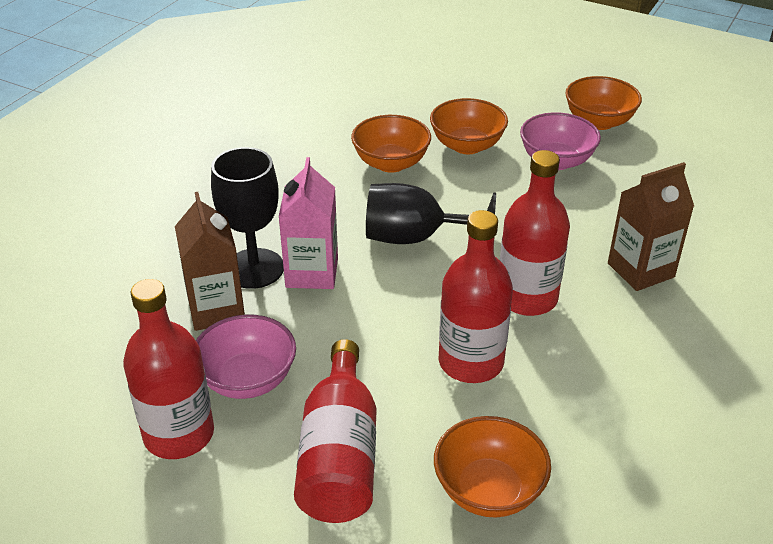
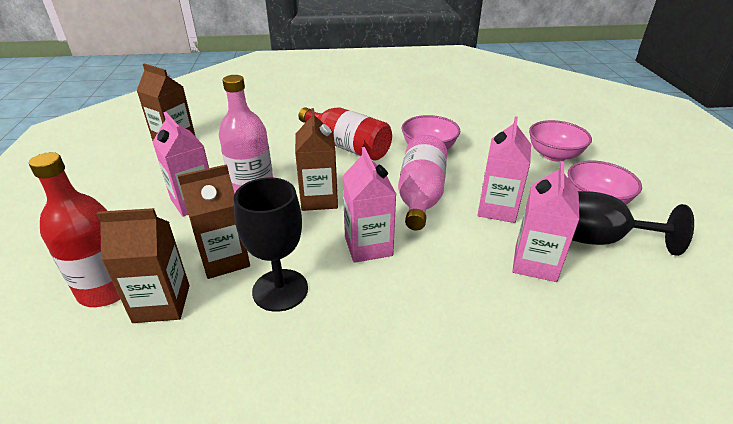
brown carton: 2 -> 4
orange bowl: 4 -> 0
pink bottle: 0 -> 2
pink bowl: 2 -> 3
pink carton: 1 -> 4
red bottle: 4 -> 2

